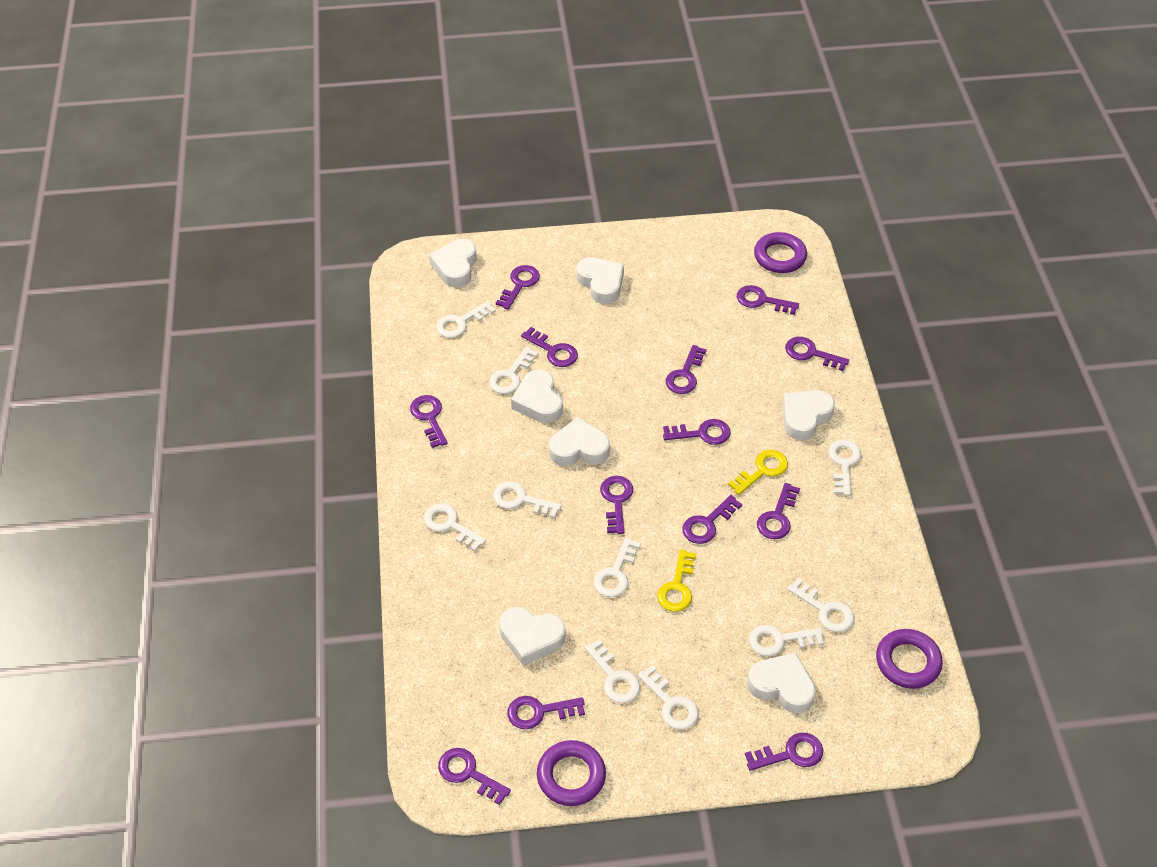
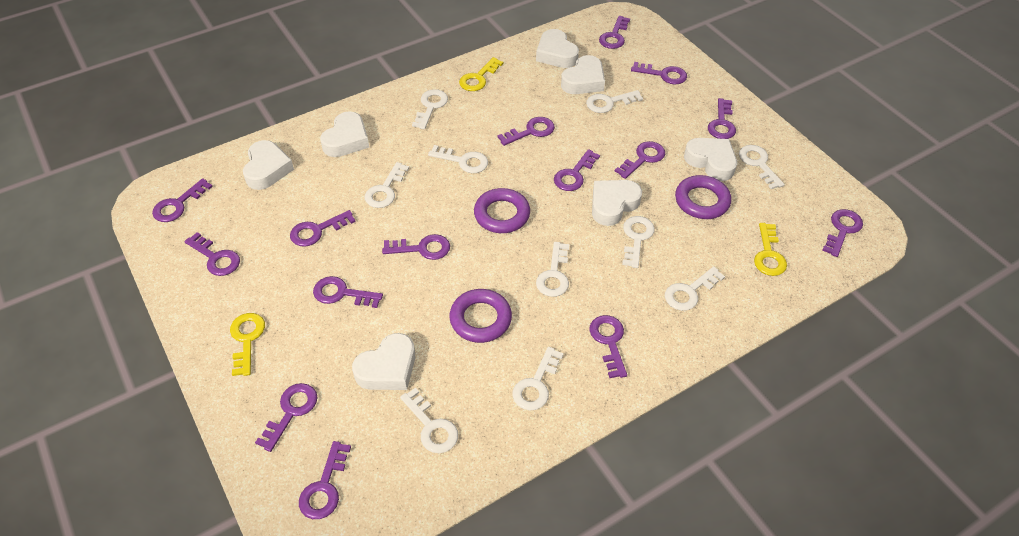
purple key: 13 -> 15
yellow key: 2 -> 3

